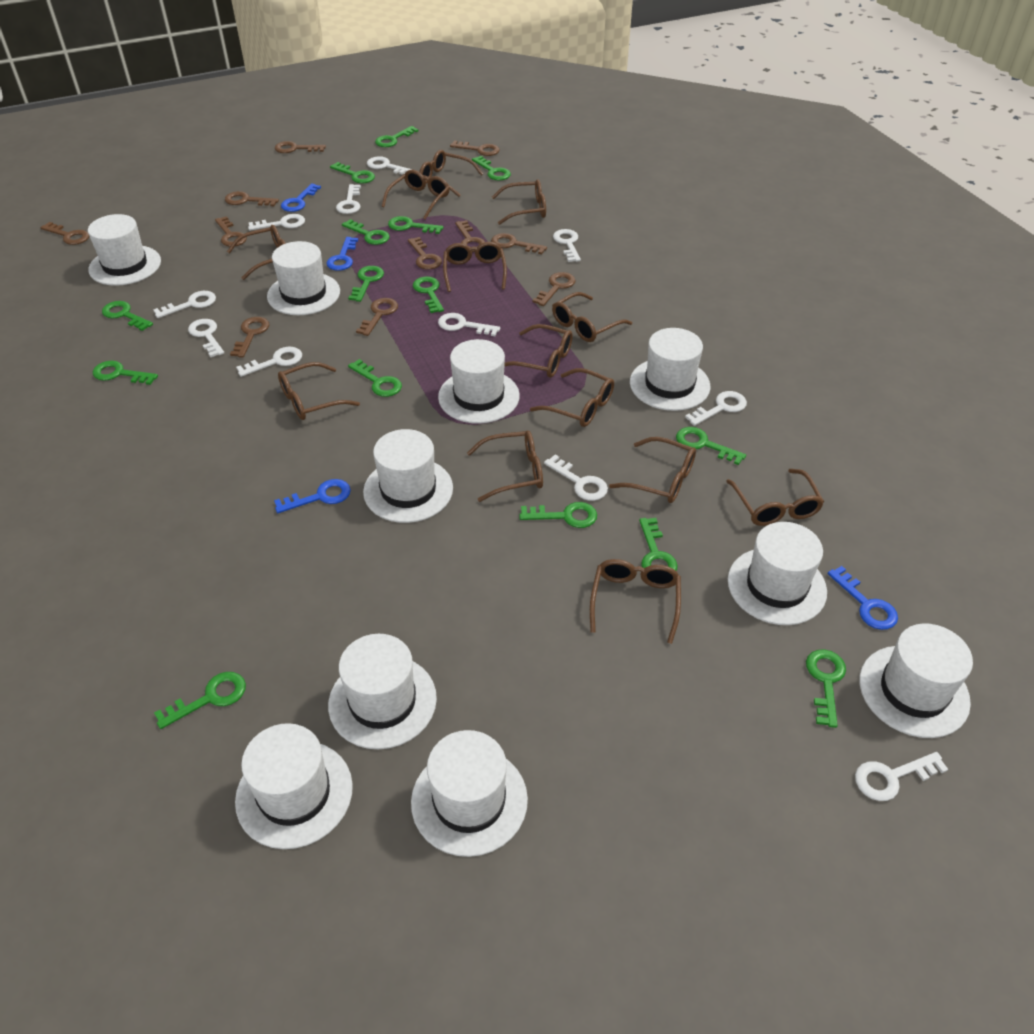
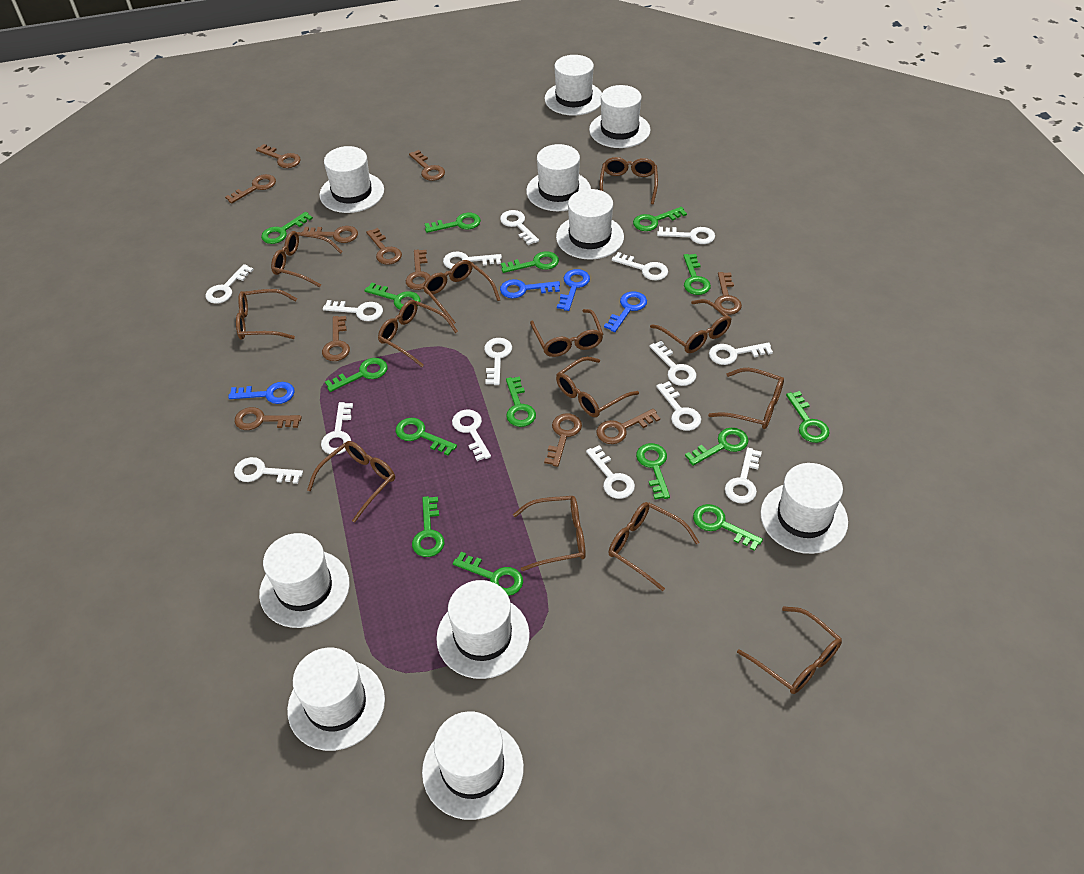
white key: 11 -> 15

